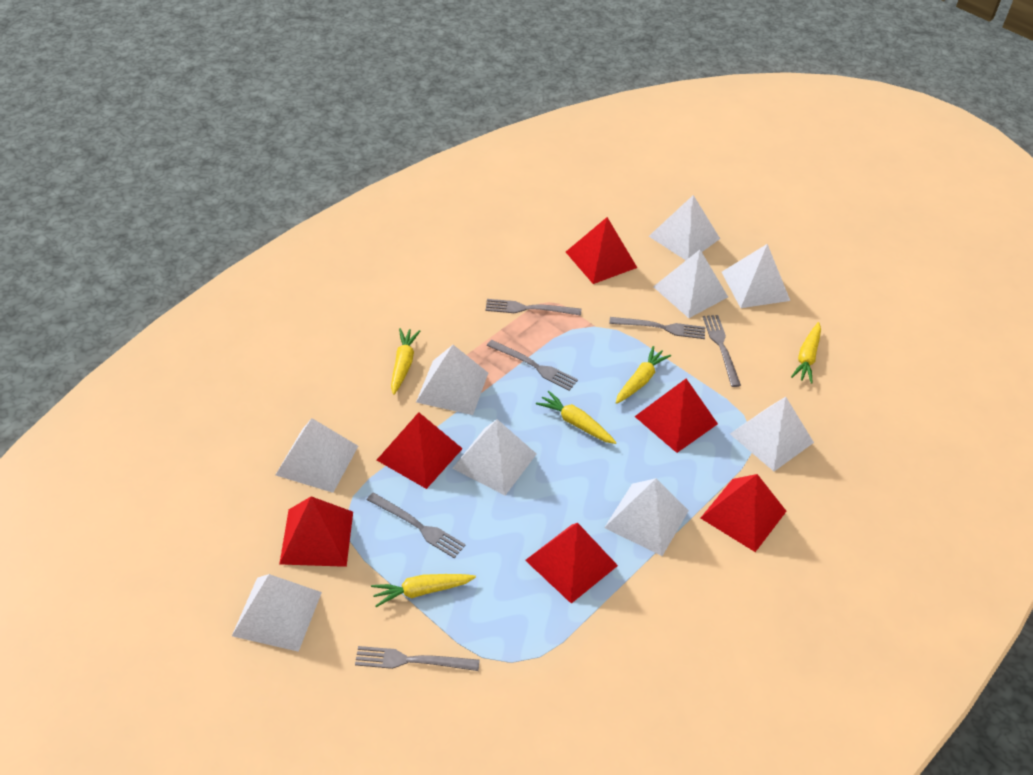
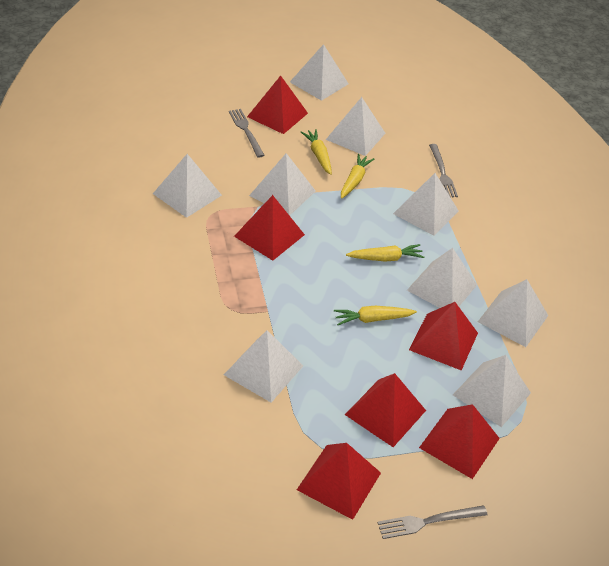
grey fork: 6 -> 3
yellow carrot: 5 -> 4

